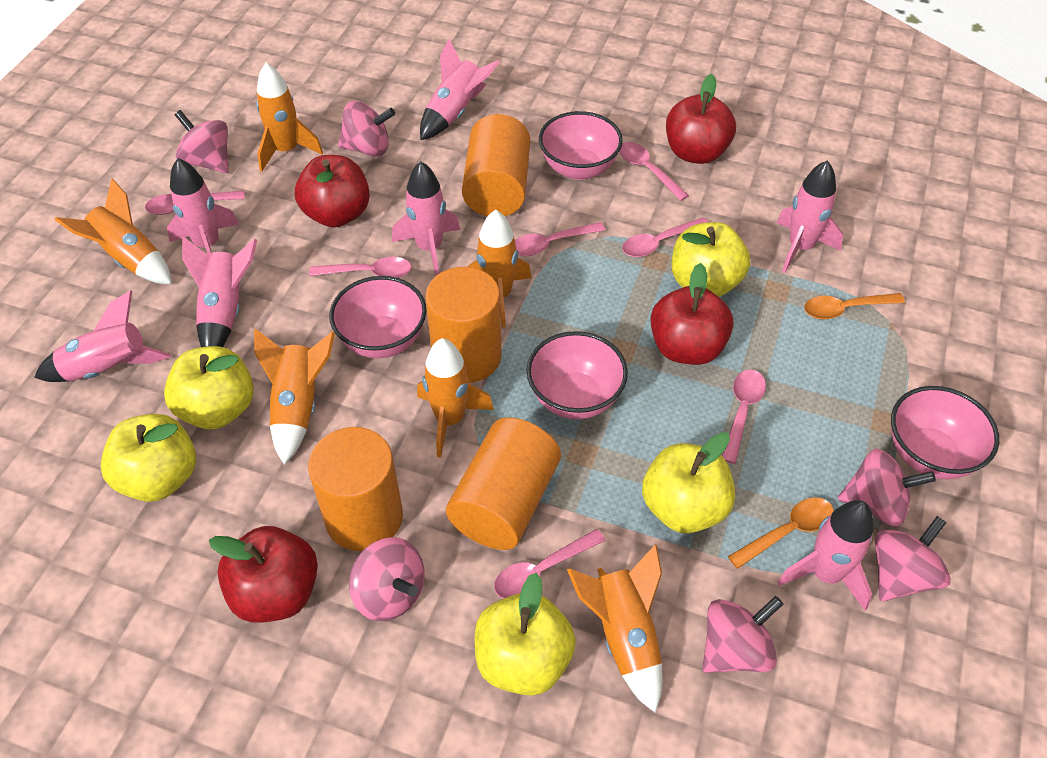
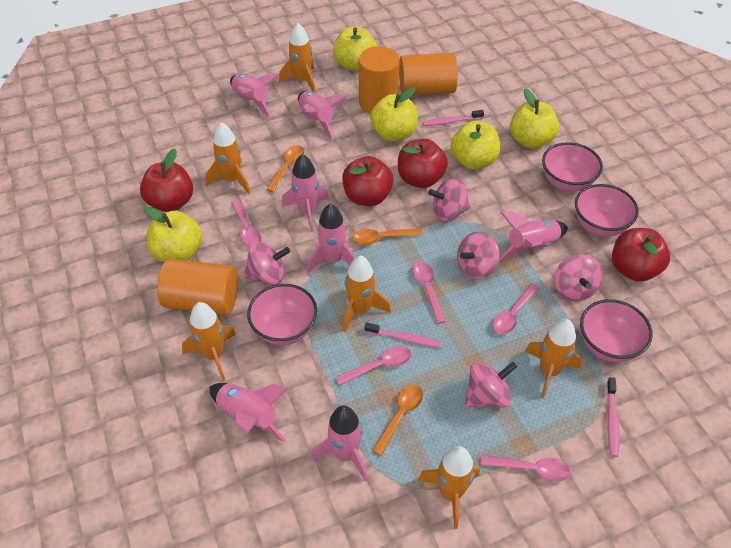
orange cylinder: 4 -> 3
orange spoon: 2 -> 3
pink spinning top: 6 -> 5
pink spoon: 7 -> 5
pink toothbrush: 0 -> 3

